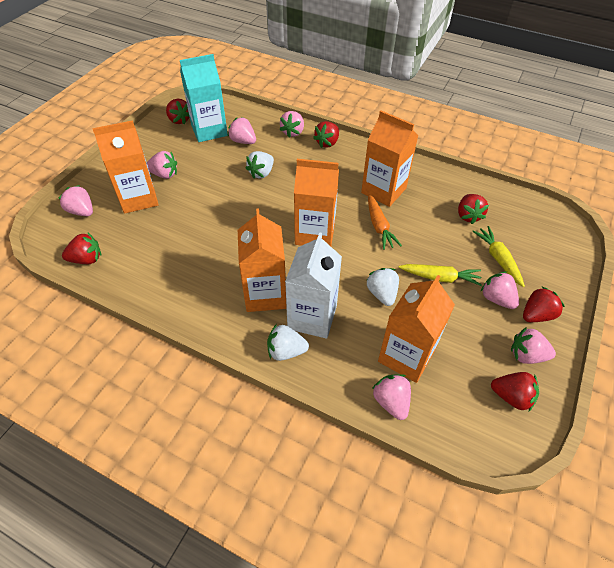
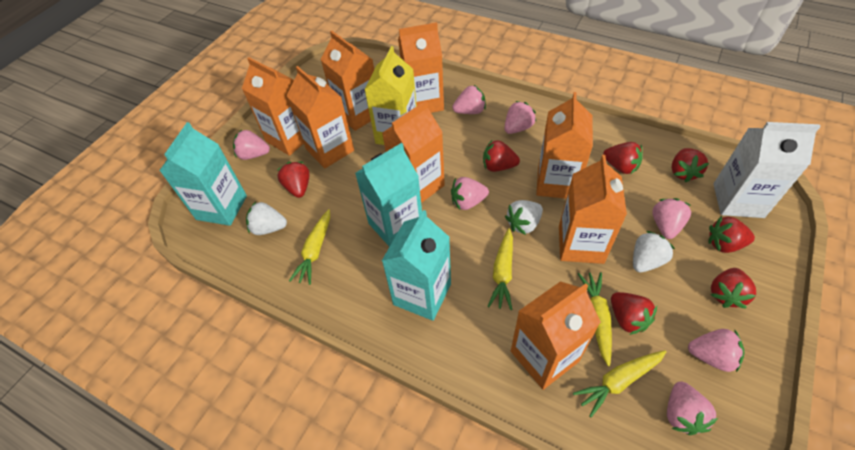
orange carrot: 1 -> 0
orange carton: 5 -> 8
red strawberry: 6 -> 7
turquoise carton: 1 -> 3
yellow carrot: 2 -> 4
yellow carton: 0 -> 1

